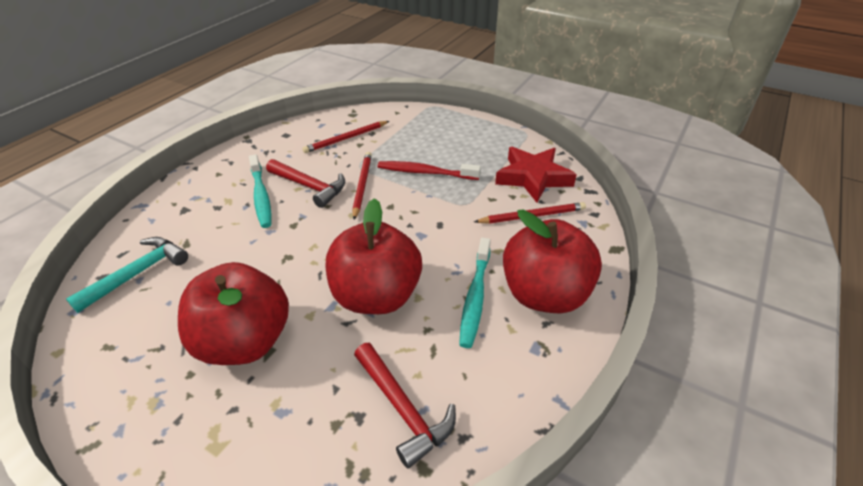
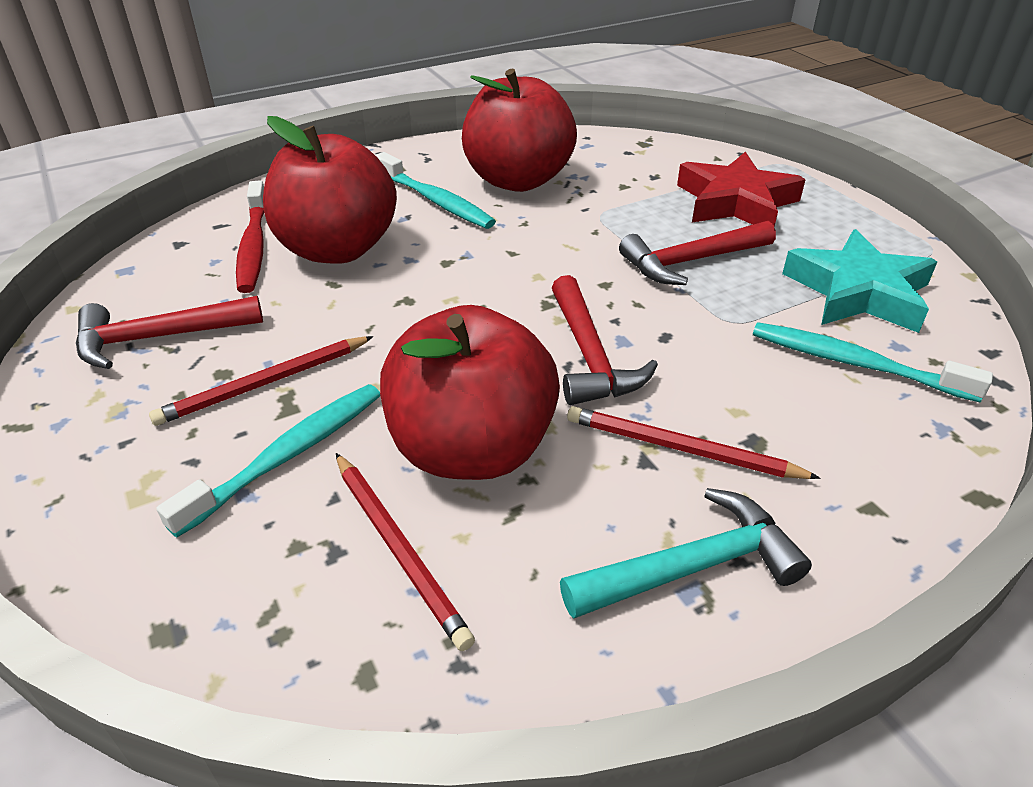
red hammer: 2 -> 3
turquoise star: 0 -> 1
turquoise toothbrush: 2 -> 3

